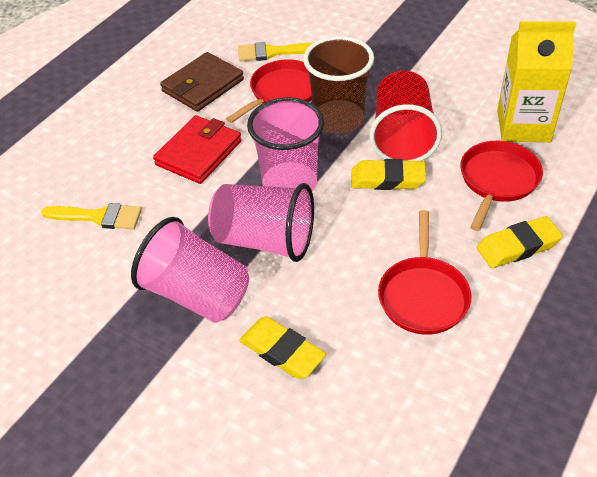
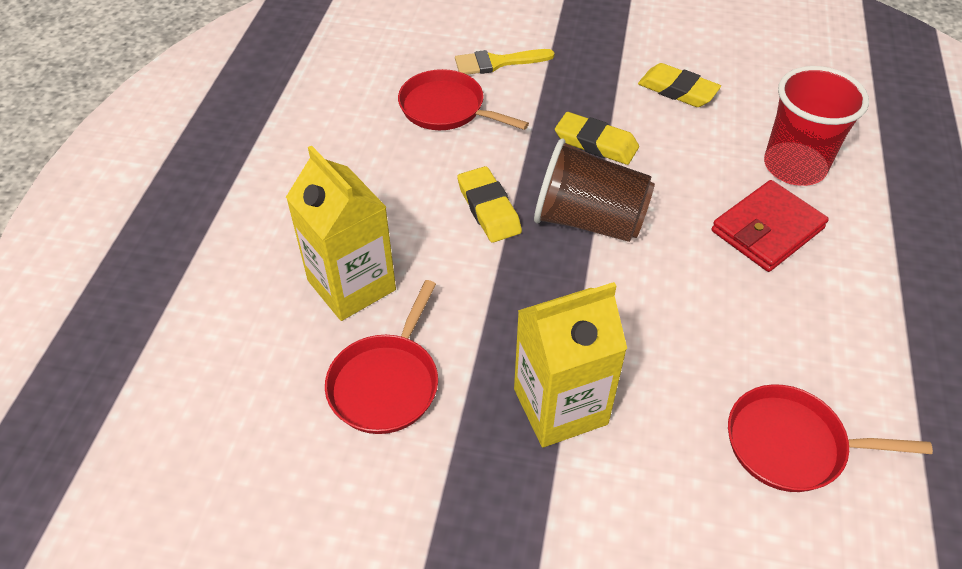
brown wallet: 1 -> 0
pink cup: 3 -> 0
yellow brush: 2 -> 1
yellow carton: 1 -> 2

